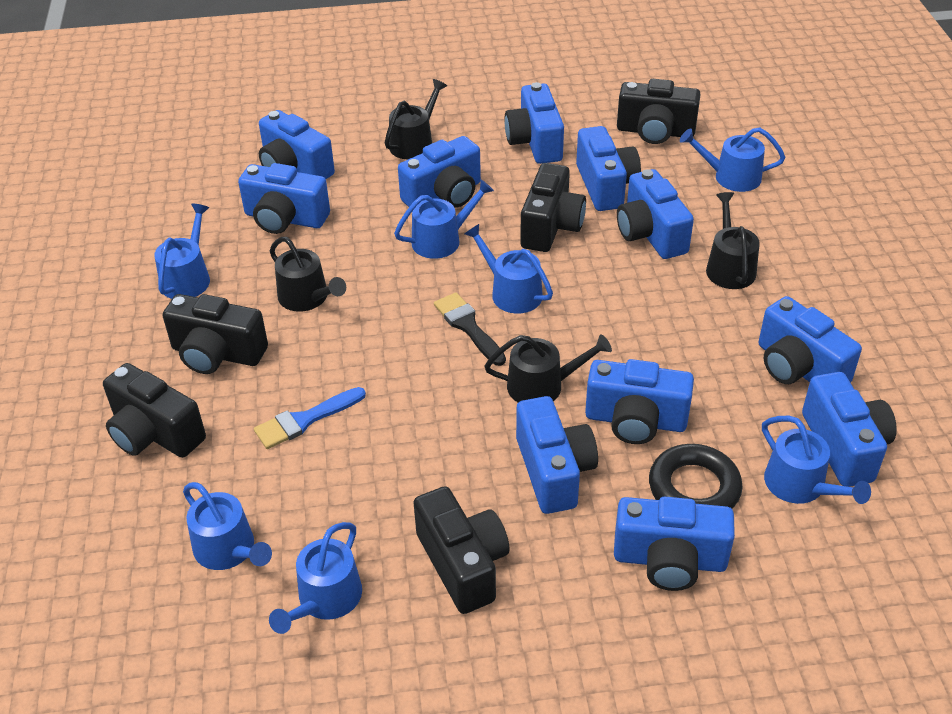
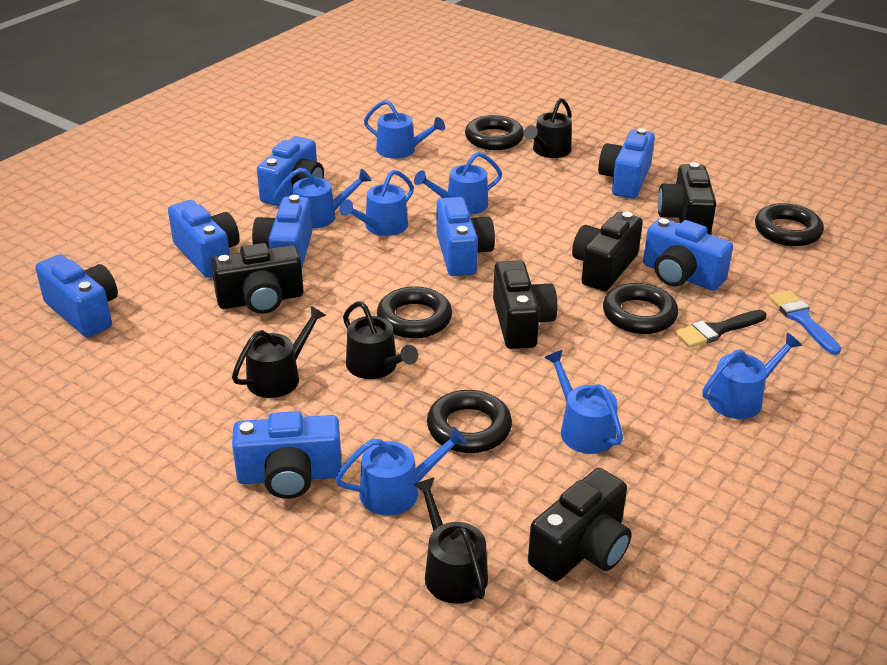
black ring: 1 -> 5
blue camera: 11 -> 8

